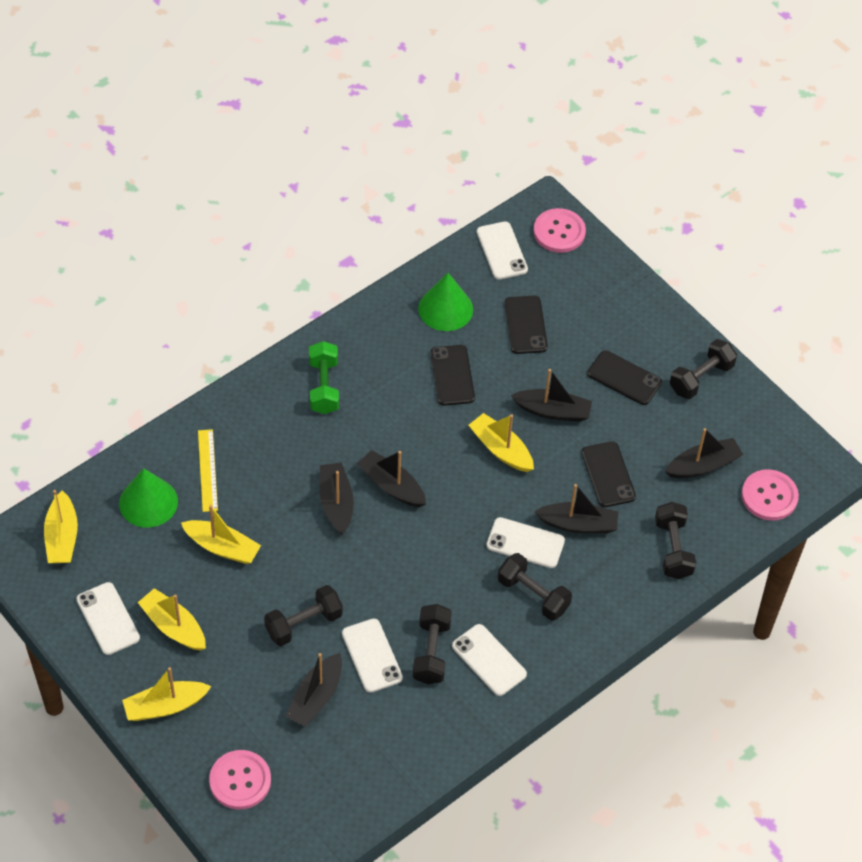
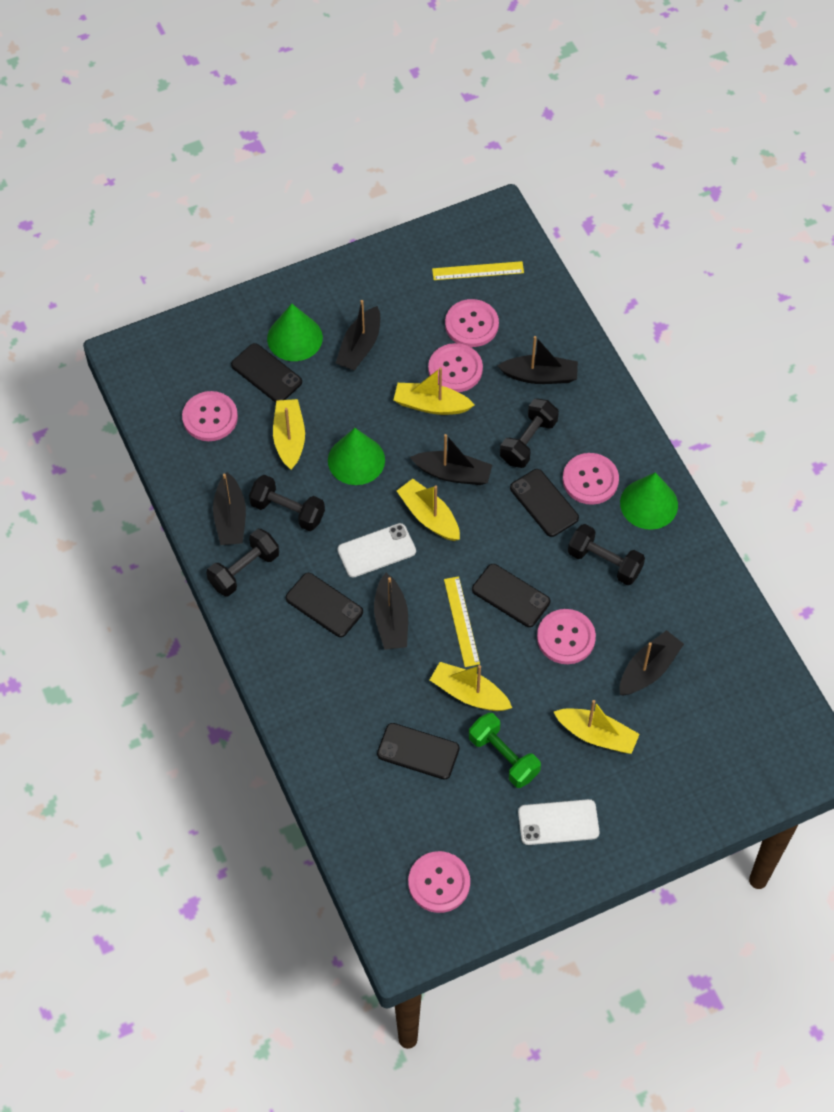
black dumbbell: 5 -> 4
black phone: 4 -> 5
green cone: 2 -> 3
pink button: 3 -> 6
white phone: 5 -> 2
yellow ruler: 1 -> 2

